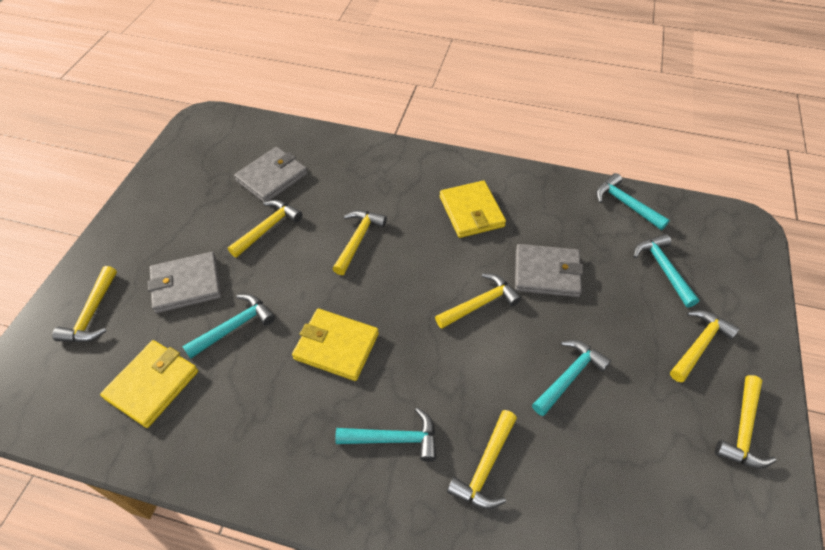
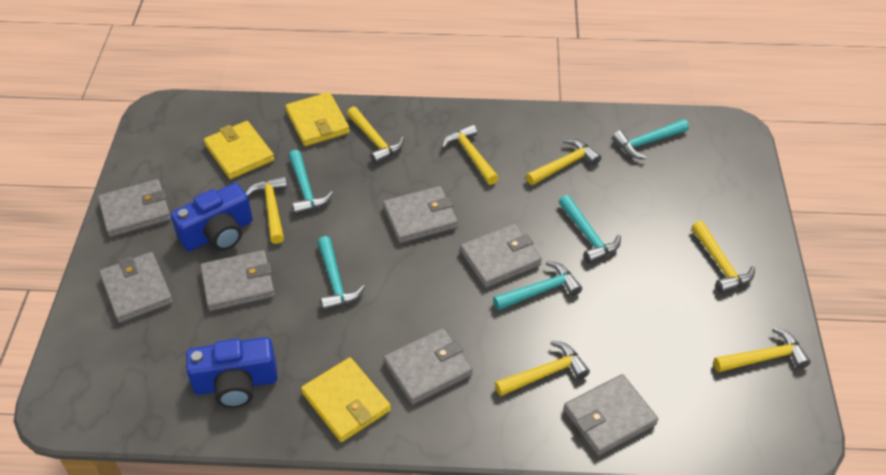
blue camera: 0 -> 2
grey wallet: 3 -> 7

